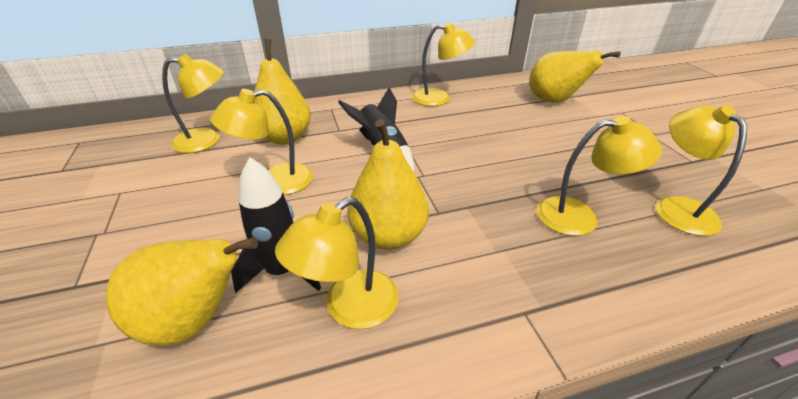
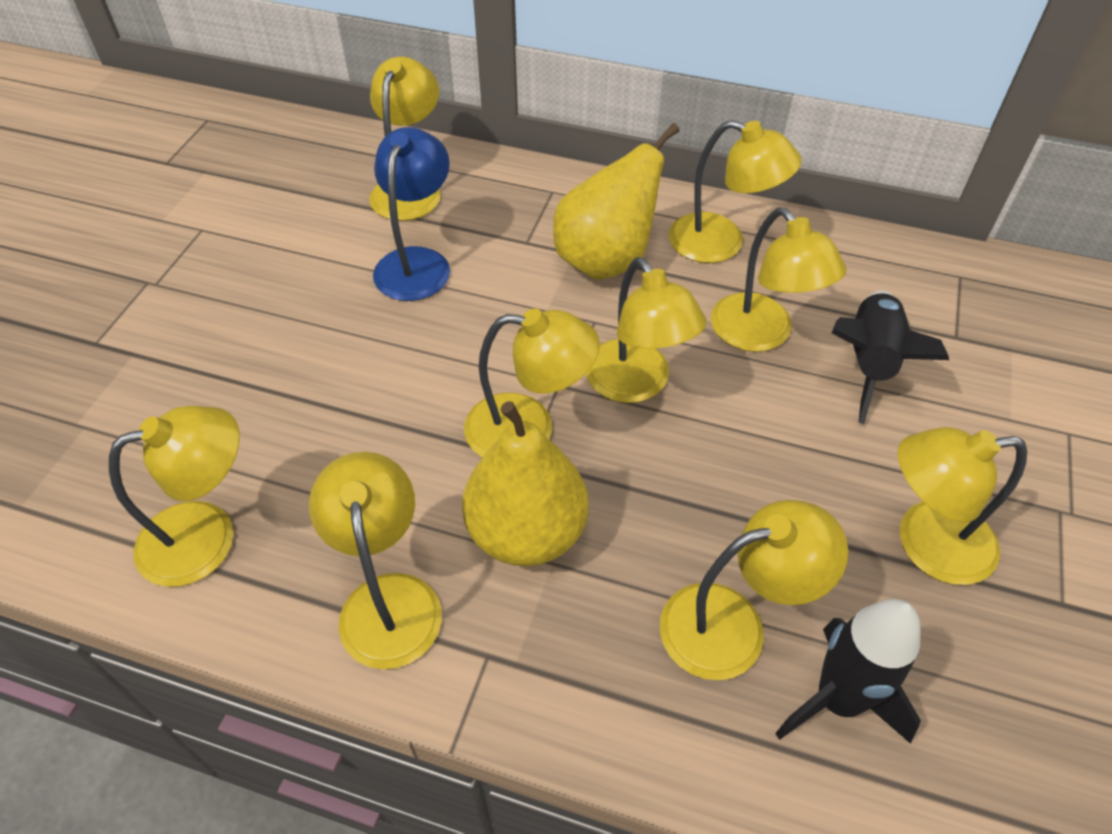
blue lamp: 0 -> 1
yellow lamp: 6 -> 9
yellow pear: 4 -> 2

